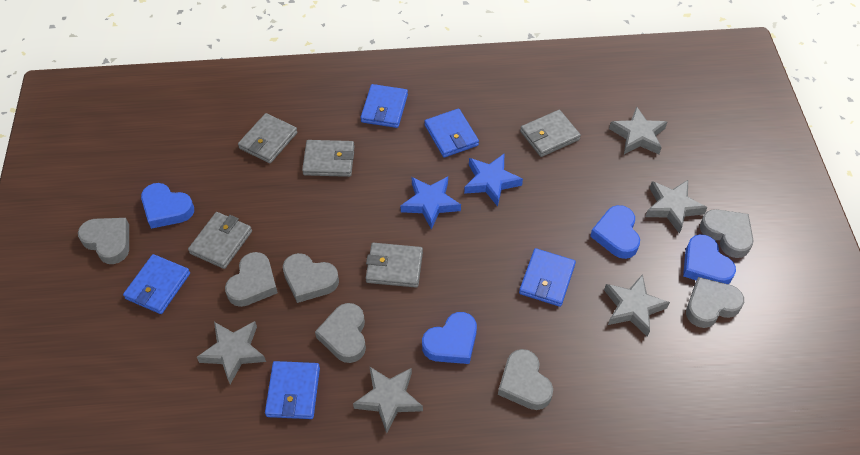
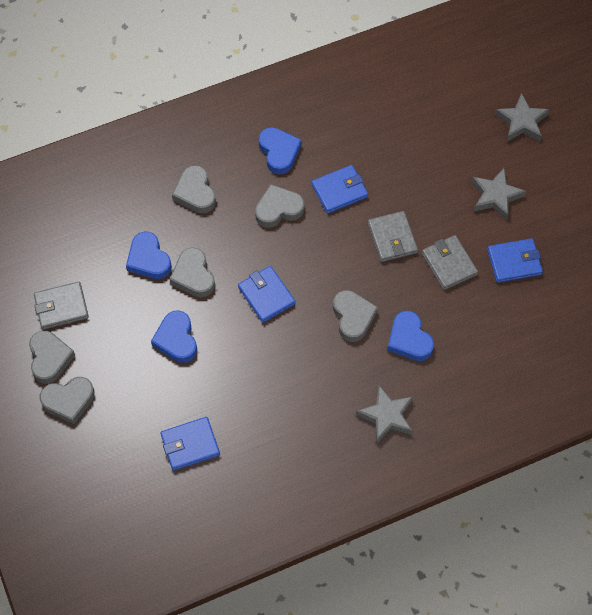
blue star: 2 -> 0
blue wallet: 5 -> 4
grey heart: 7 -> 6
grey star: 5 -> 3
grey wallet: 5 -> 3

